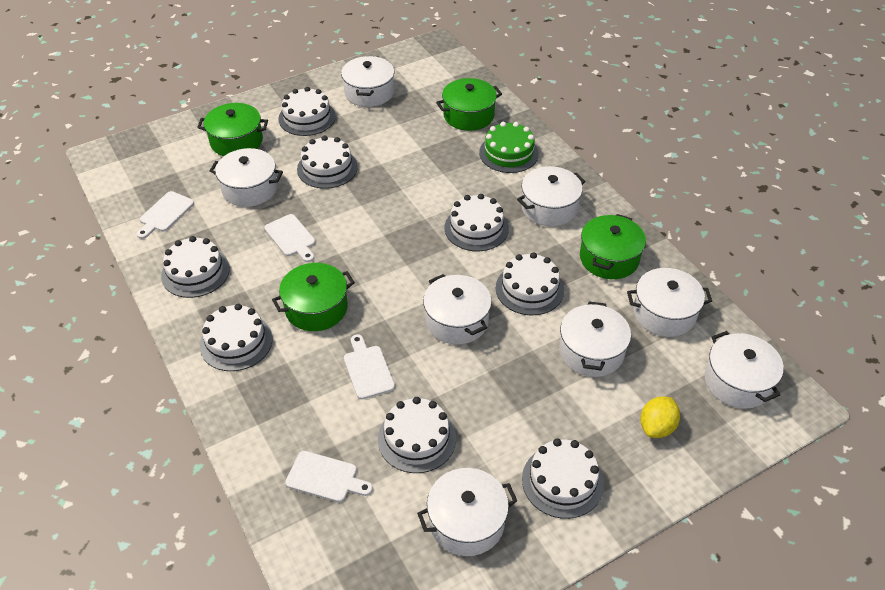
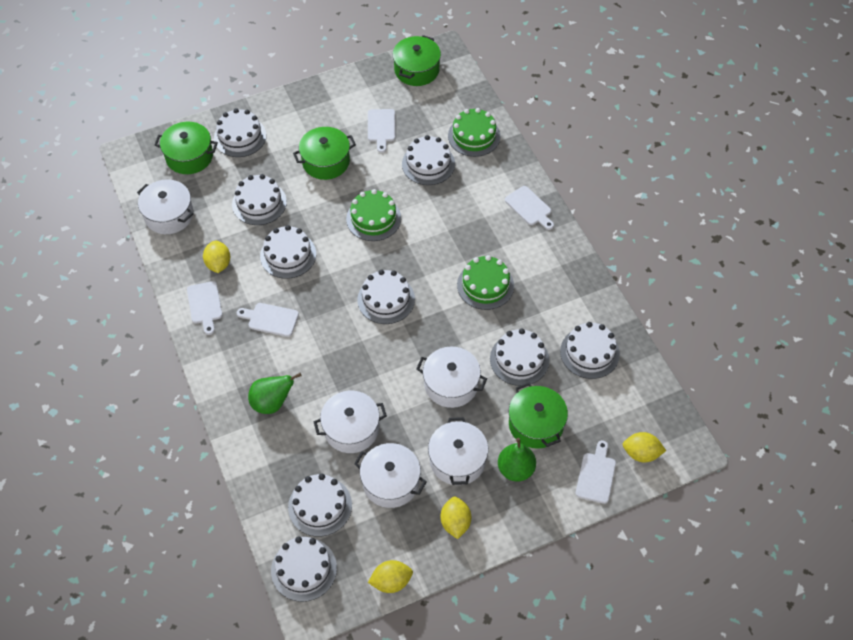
green cake: 1 -> 3
green pear: 0 -> 2
white cake: 8 -> 9
white cutting board: 4 -> 5
white pot: 8 -> 5
yellow lemon: 1 -> 4

